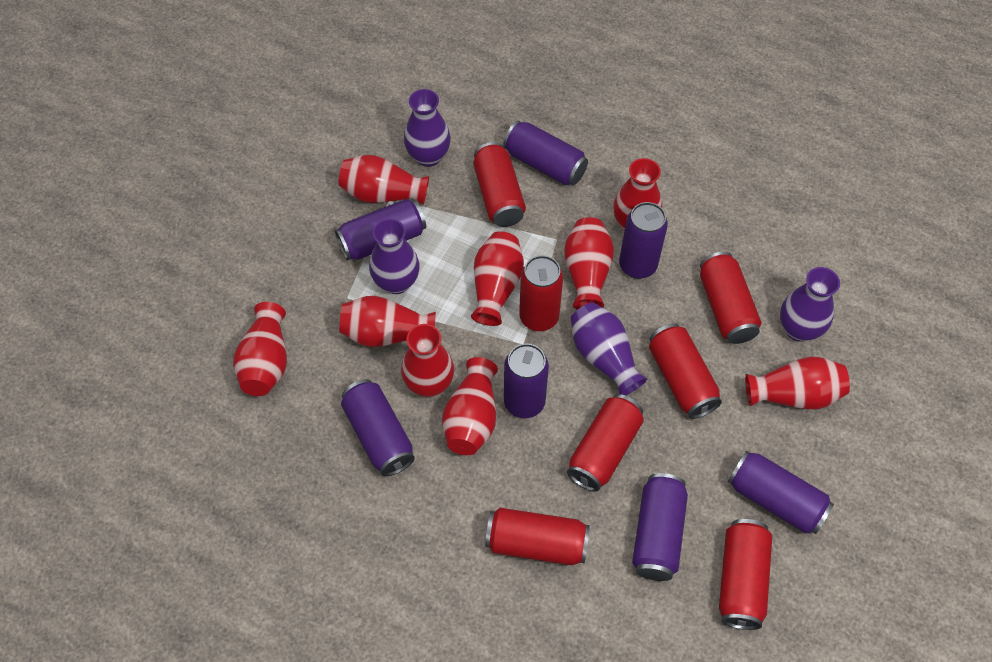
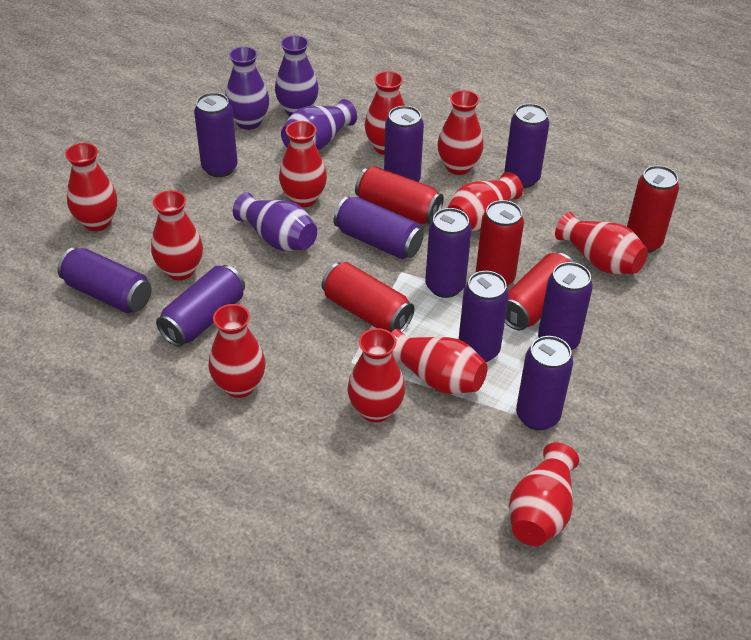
purple can: 7 -> 10
red can: 7 -> 5
red vase: 9 -> 11

